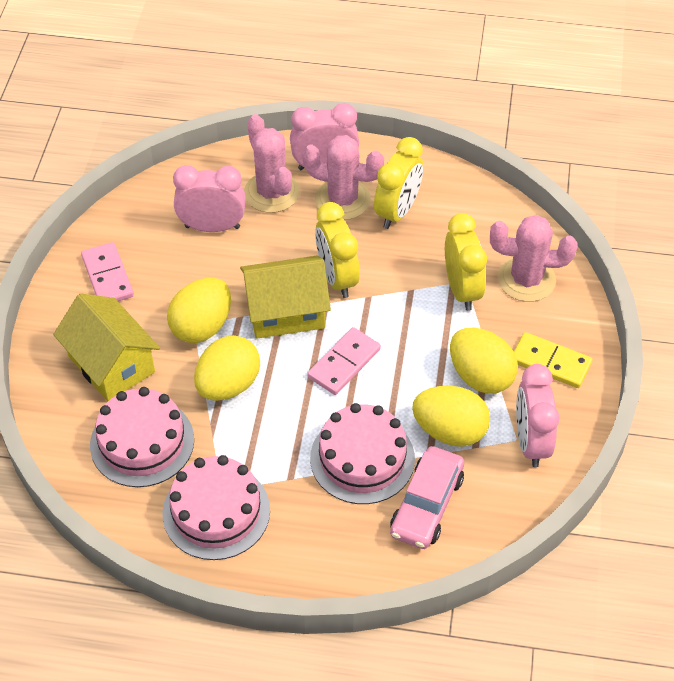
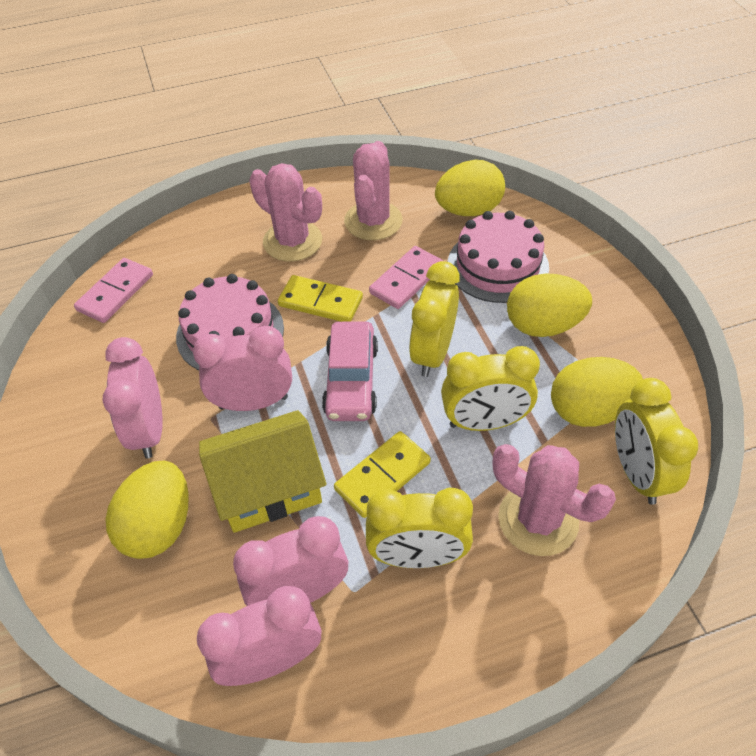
pink cake: 3 -> 2
pink clock: 3 -> 4
yellow clock: 3 -> 4
yellow domino: 1 -> 2
yellow house: 2 -> 1

